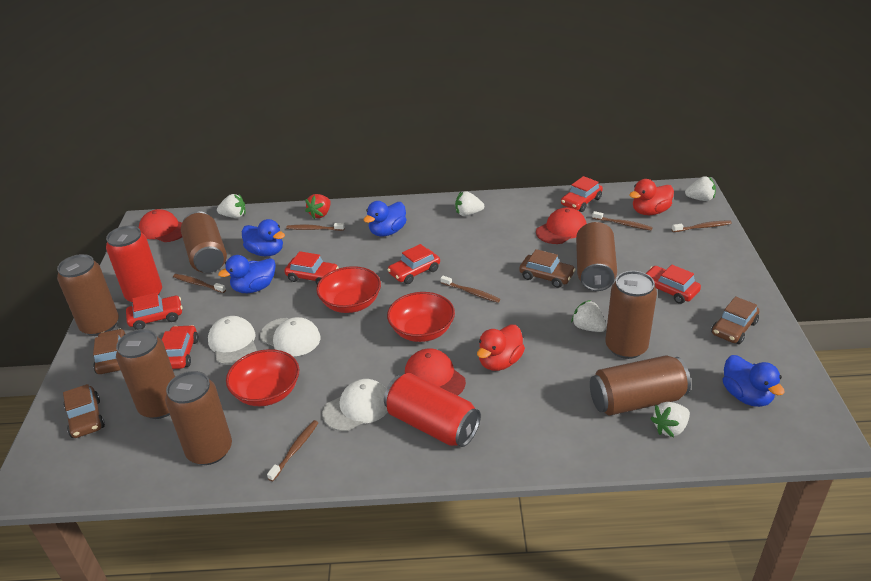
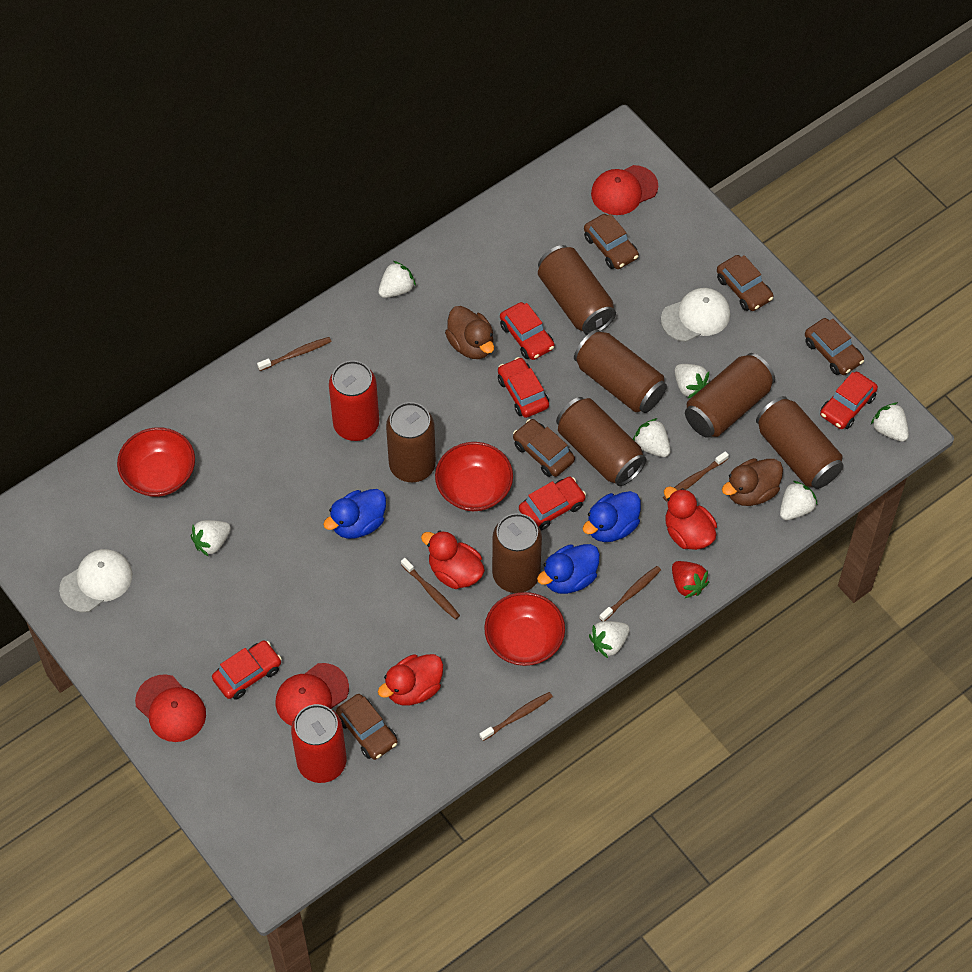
blue duck: 4 -> 3
brown car: 4 -> 5
brown duck: 0 -> 2
brown toothbrush: 6 -> 5
red car: 6 -> 5
red duck: 2 -> 3
white cap: 3 -> 2
white strawberry: 5 -> 7

